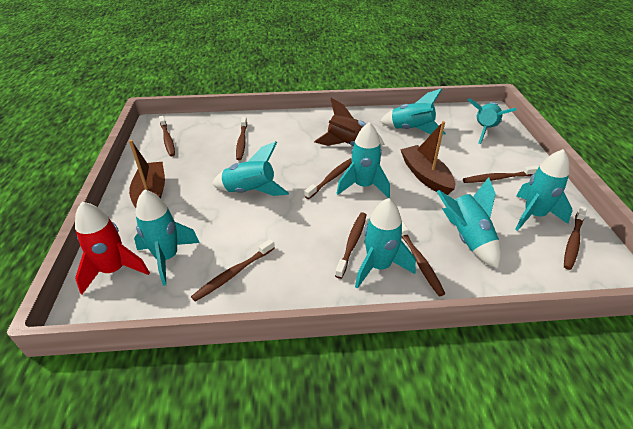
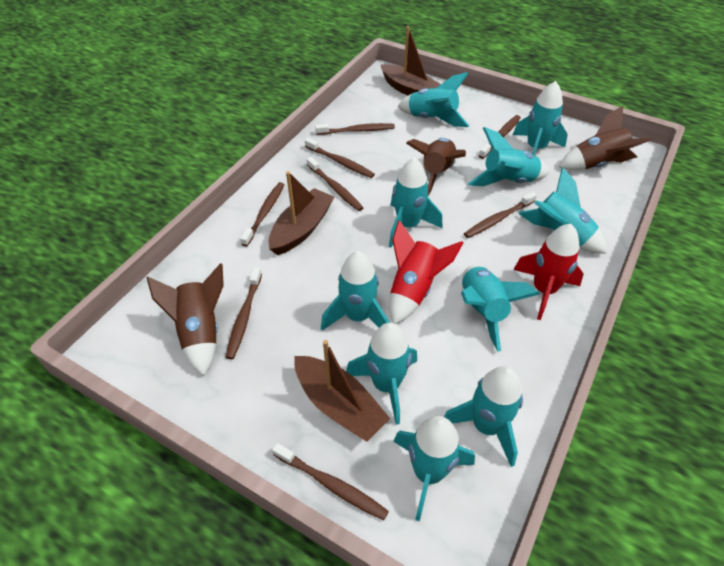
brown boat: 2 -> 3
brown rocket: 1 -> 3
red rocket: 1 -> 2
turquoise rocket: 8 -> 10

